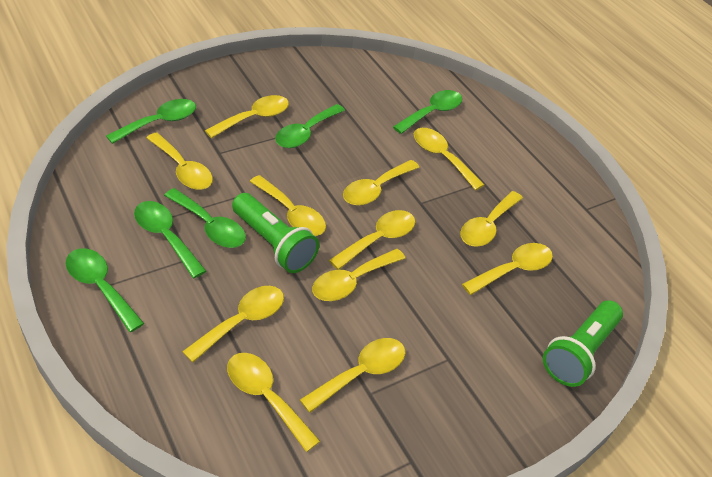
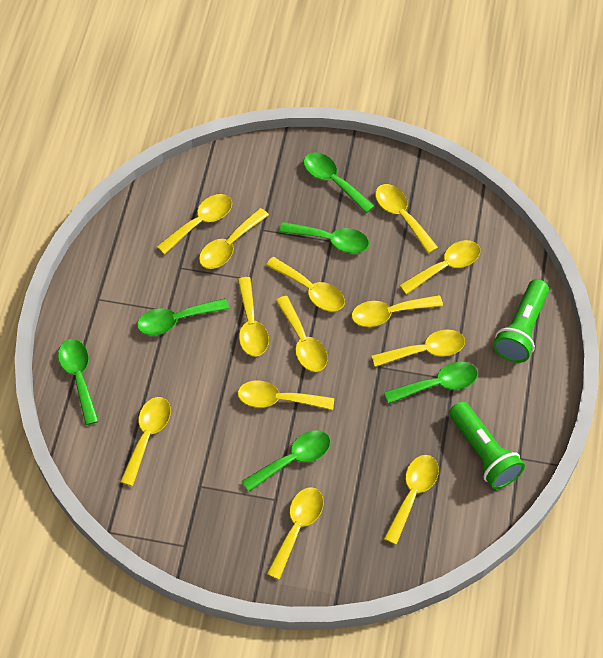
yellow spoon: 12 -> 13

